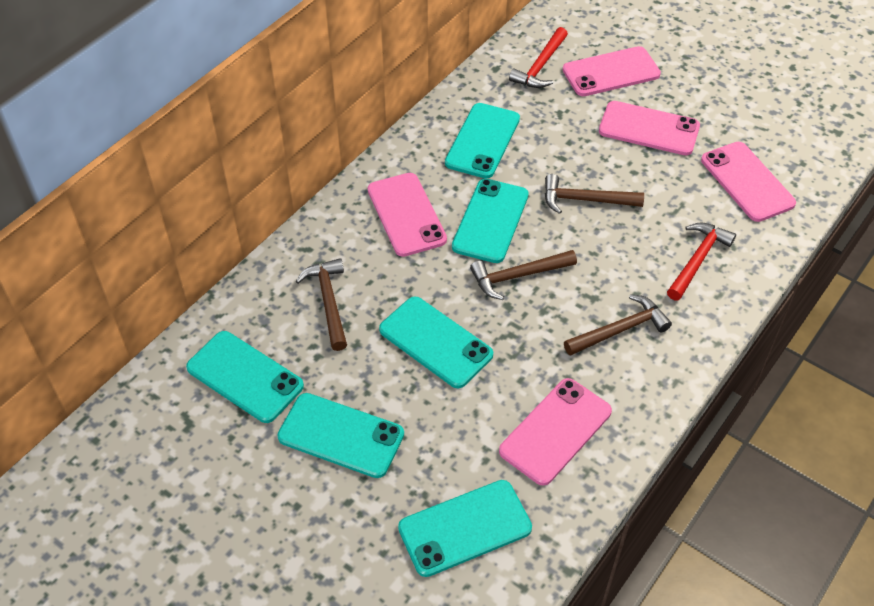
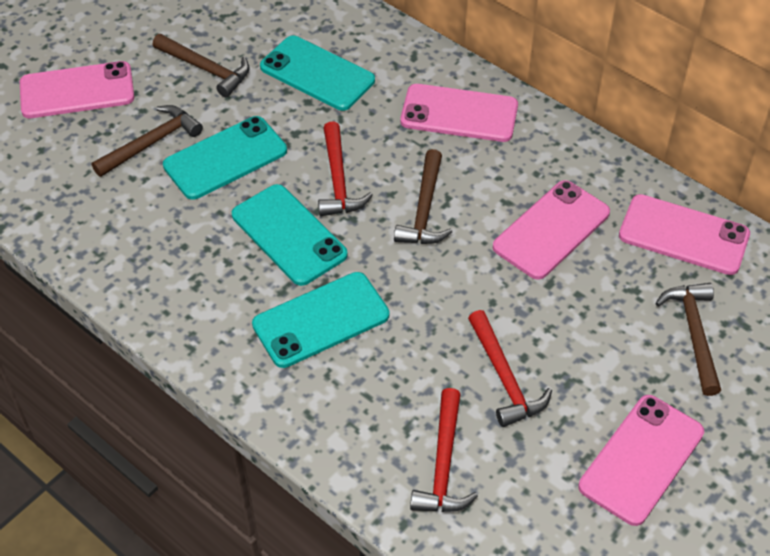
red hammer: 2 -> 3
turquoise phone: 6 -> 4

